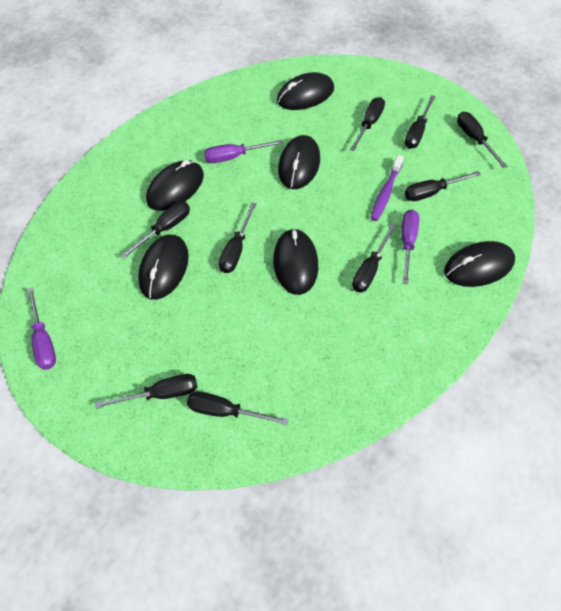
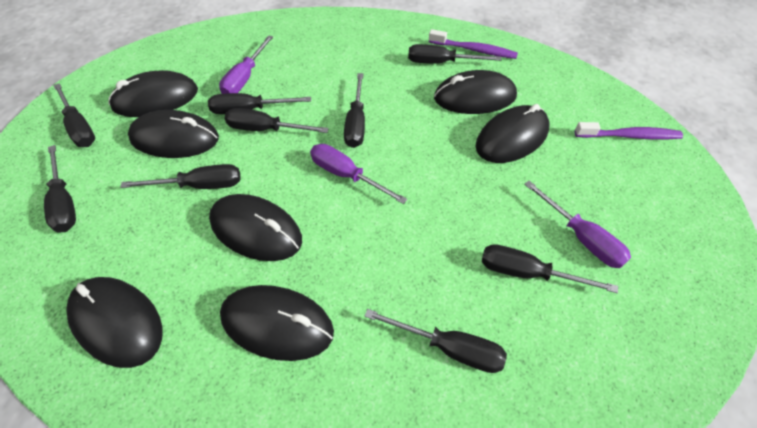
black mouse: 6 -> 7
purple toothbrush: 1 -> 2

